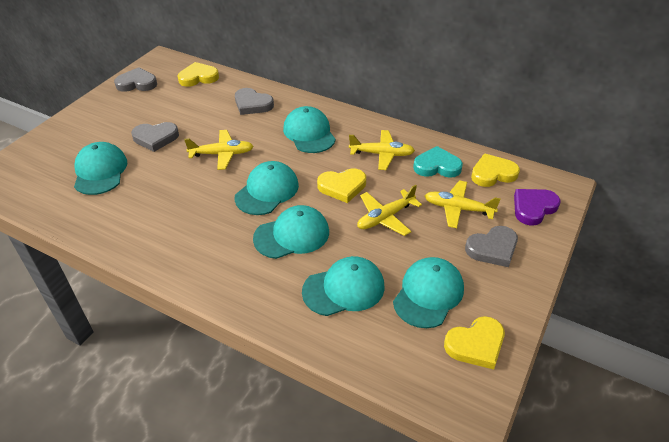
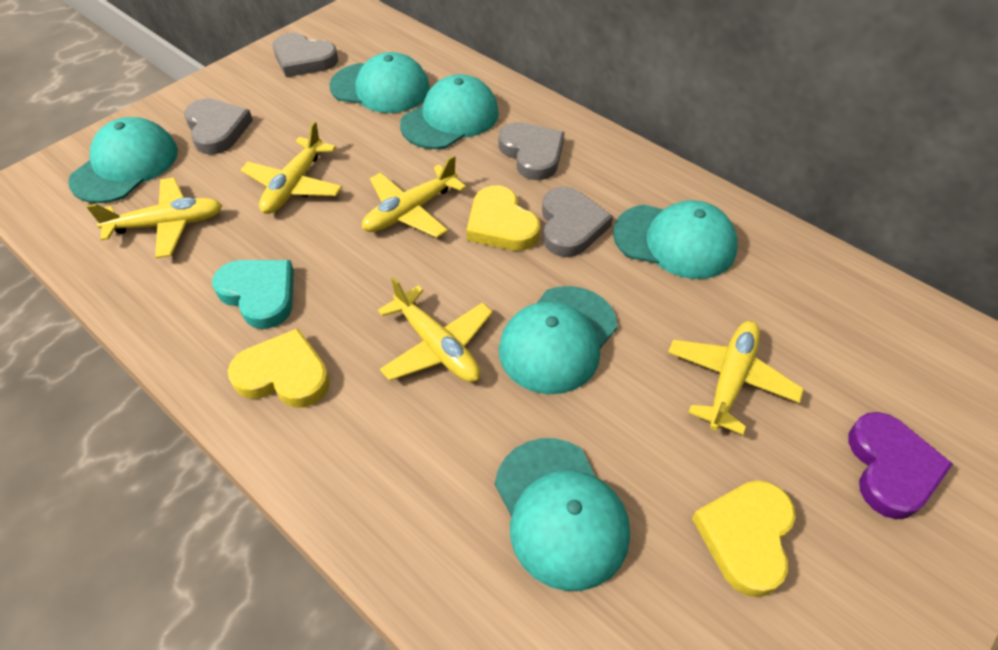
yellow heart: 4 -> 3
yellow plane: 4 -> 5

